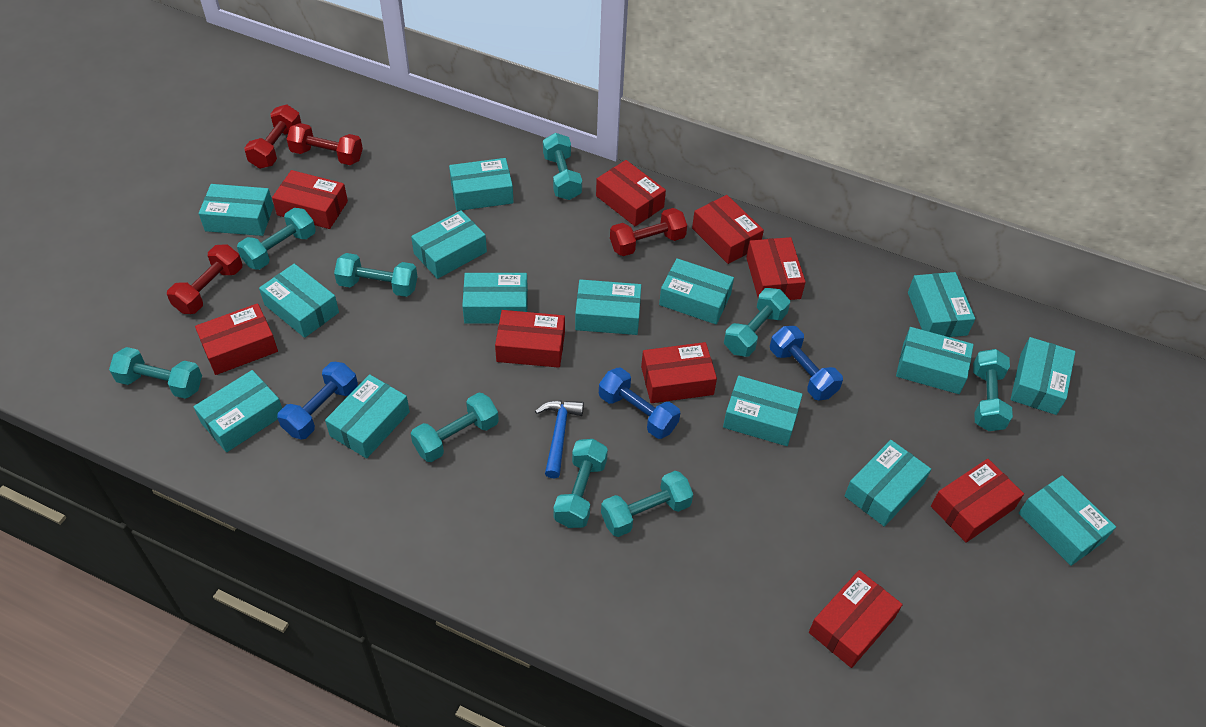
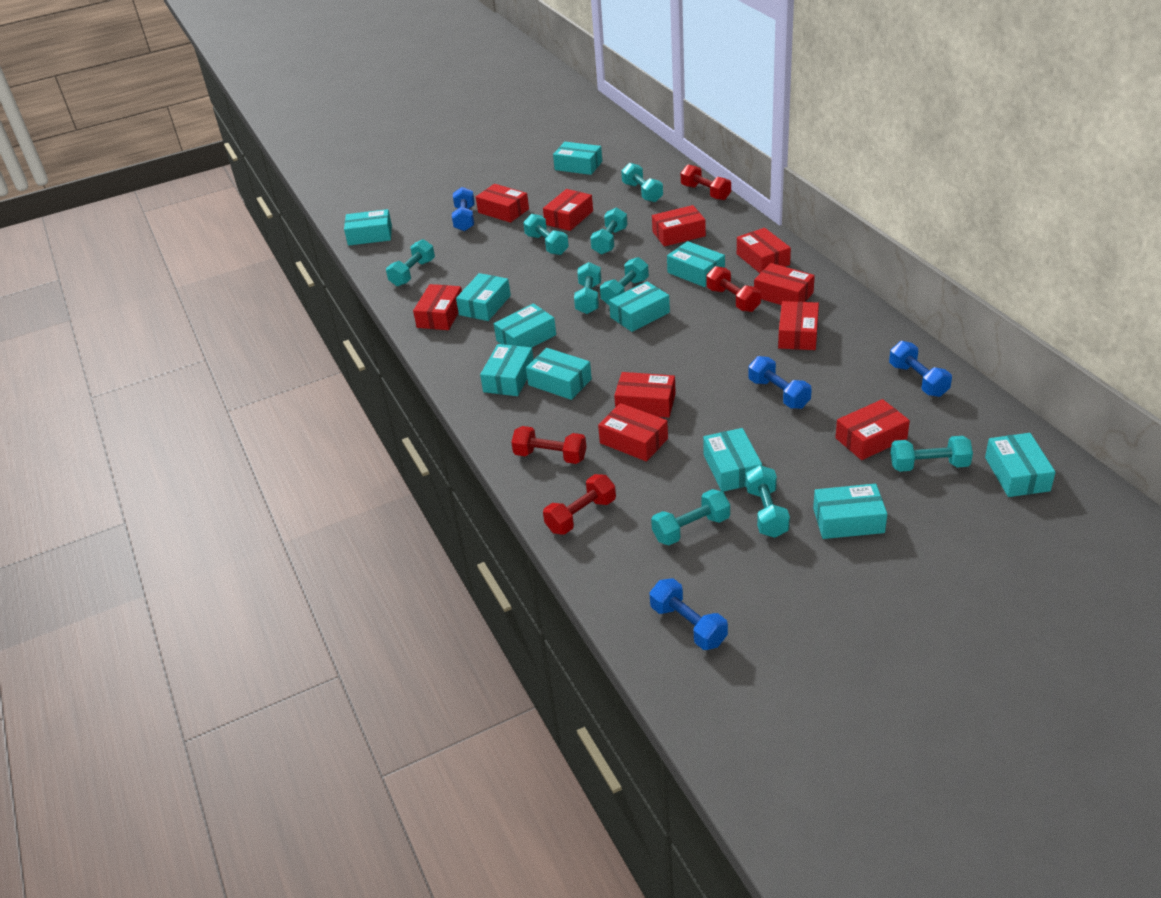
blue dumbbell: 3 -> 4
blue hammer: 1 -> 0
red box: 9 -> 10
turquoise box: 15 -> 11

